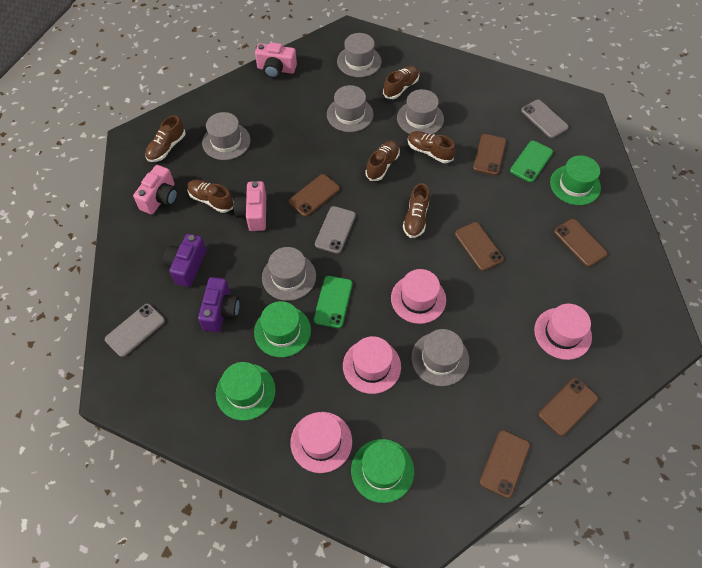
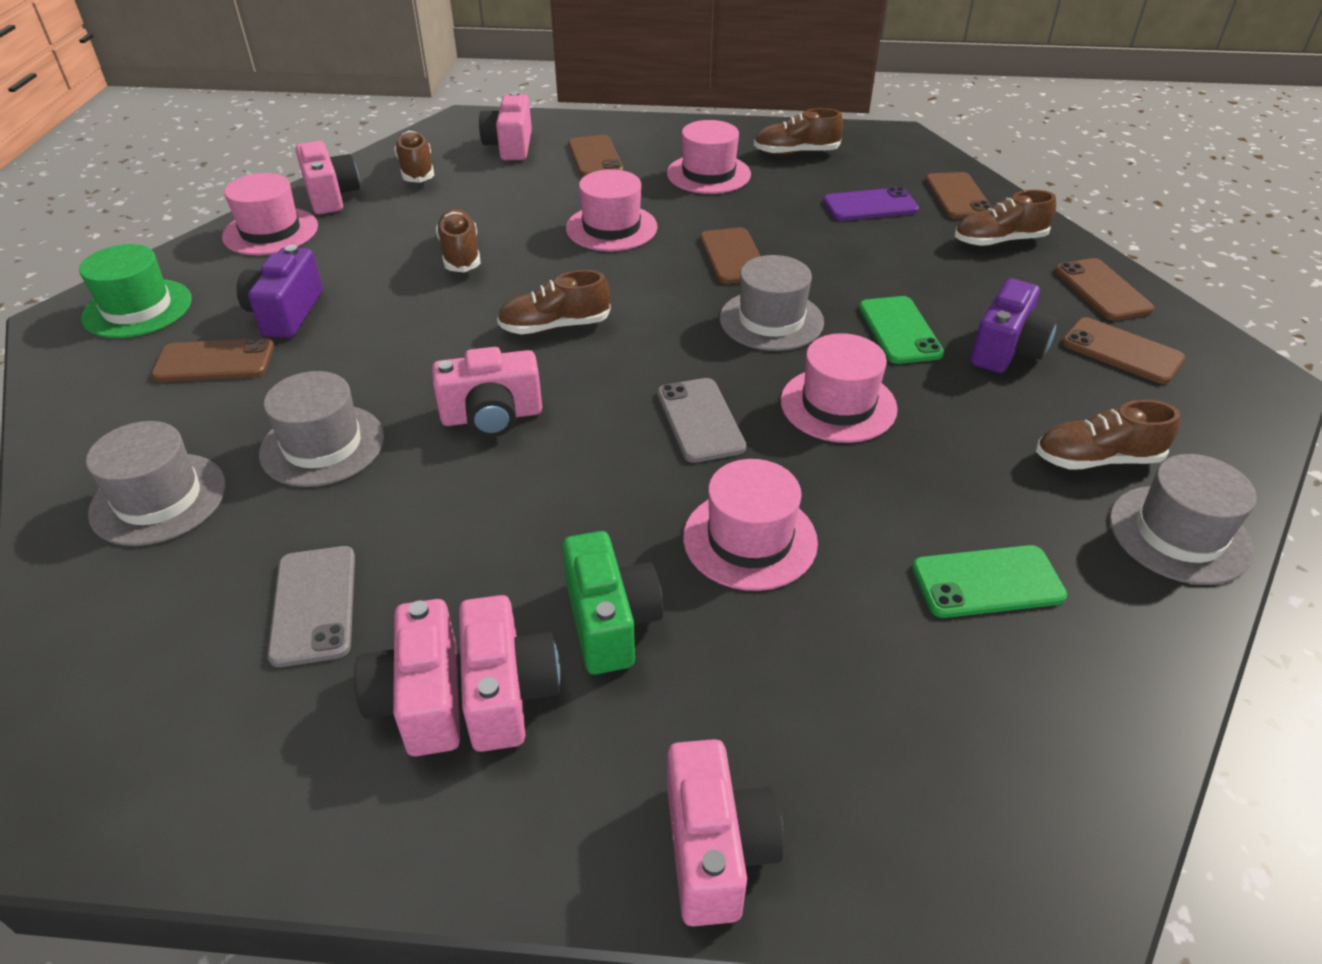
green camera: 0 -> 1
green hat: 4 -> 1
grey hat: 6 -> 4
grey phone: 3 -> 2
pink camera: 3 -> 6
pink hat: 4 -> 5
purple phone: 0 -> 1

